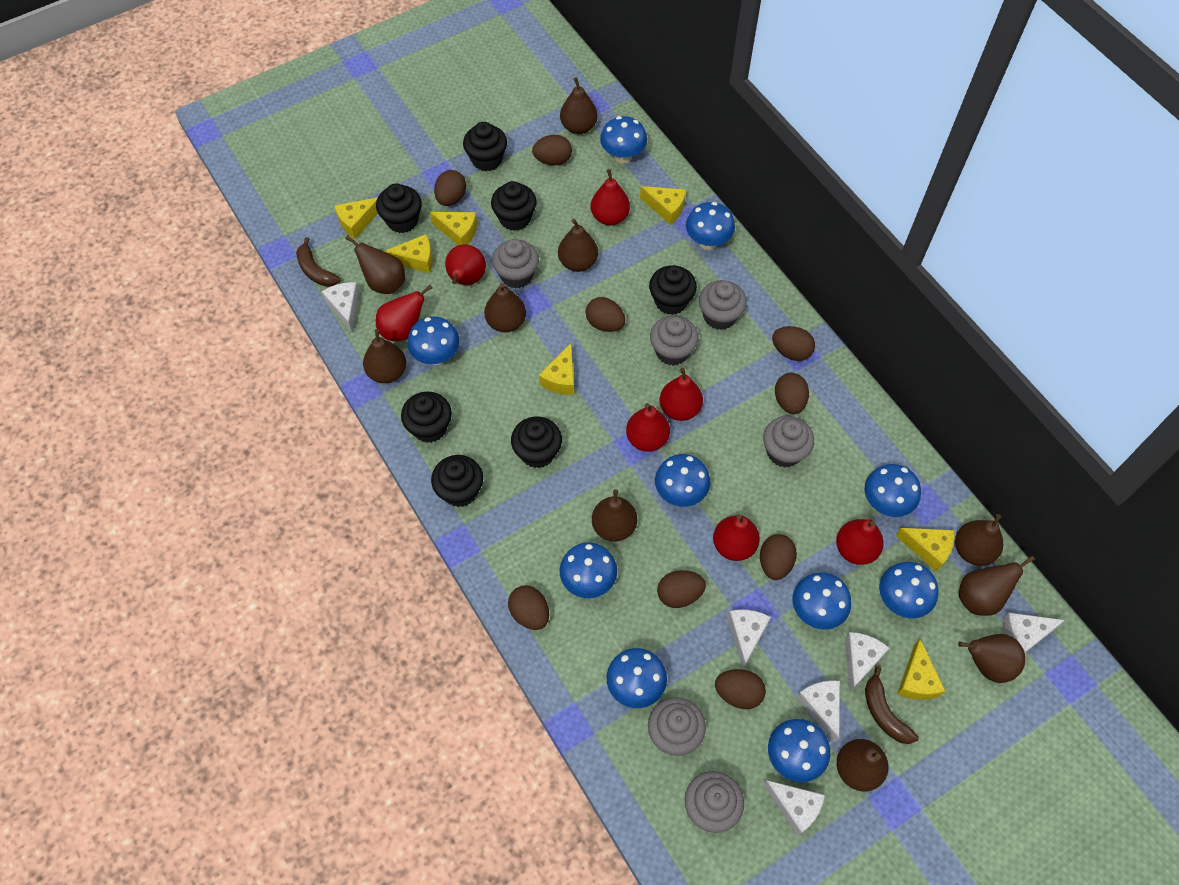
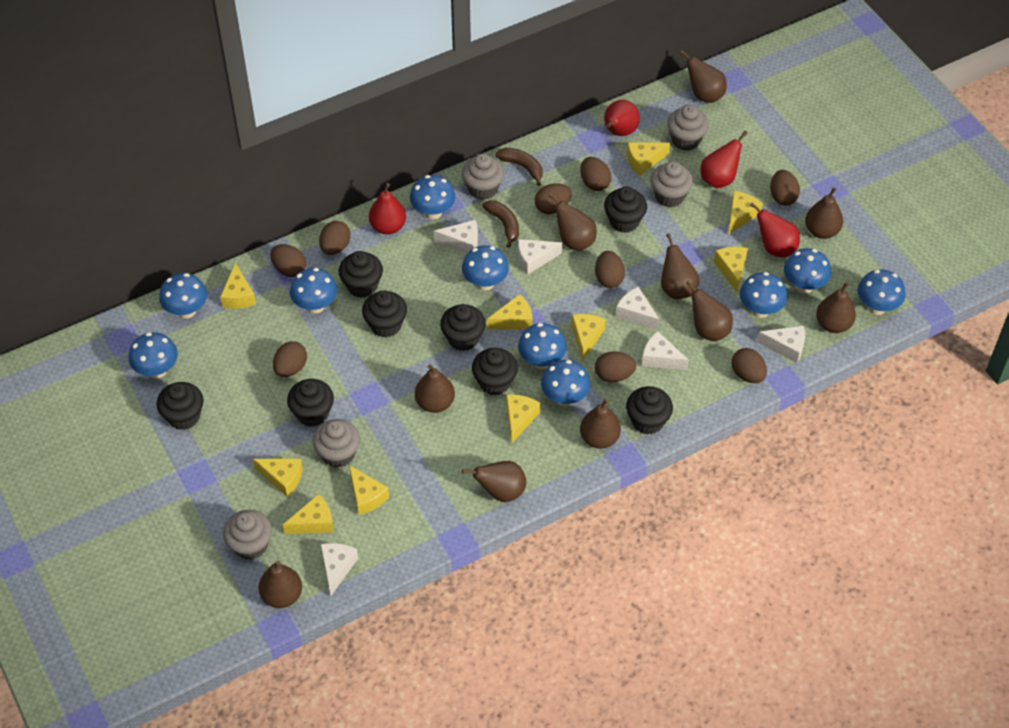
black cupcake: 7 -> 8
grey cupcake: 6 -> 5
red pear: 7 -> 4
yellow cheese: 7 -> 10

